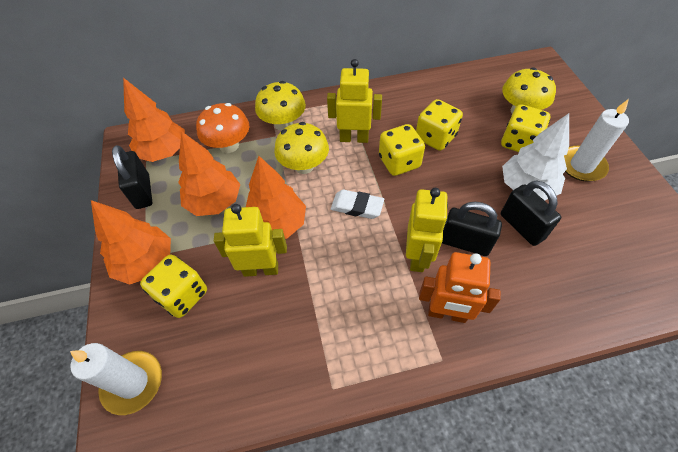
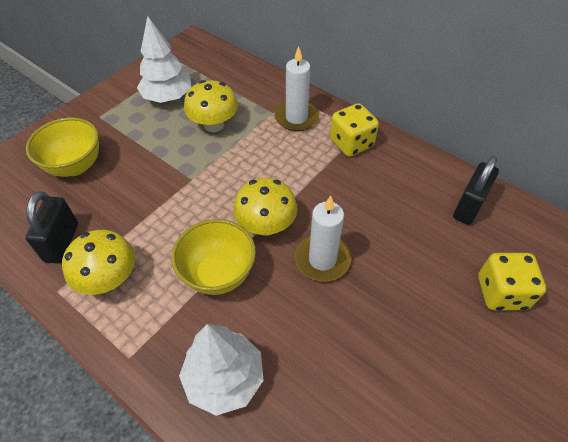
black padlock: 3 -> 2
orange mushroom: 1 -> 0
orange robot: 1 -> 0
orange tree: 4 -> 0
white eraser: 1 -> 0
white tree: 1 -> 2
yellow bowl: 0 -> 2
yellow dice: 4 -> 2
yellow robot: 3 -> 0

